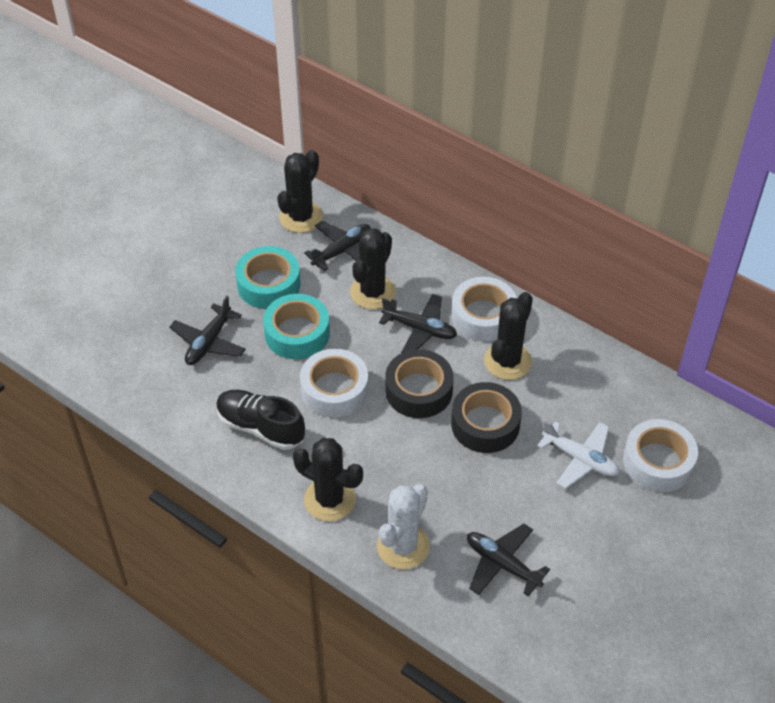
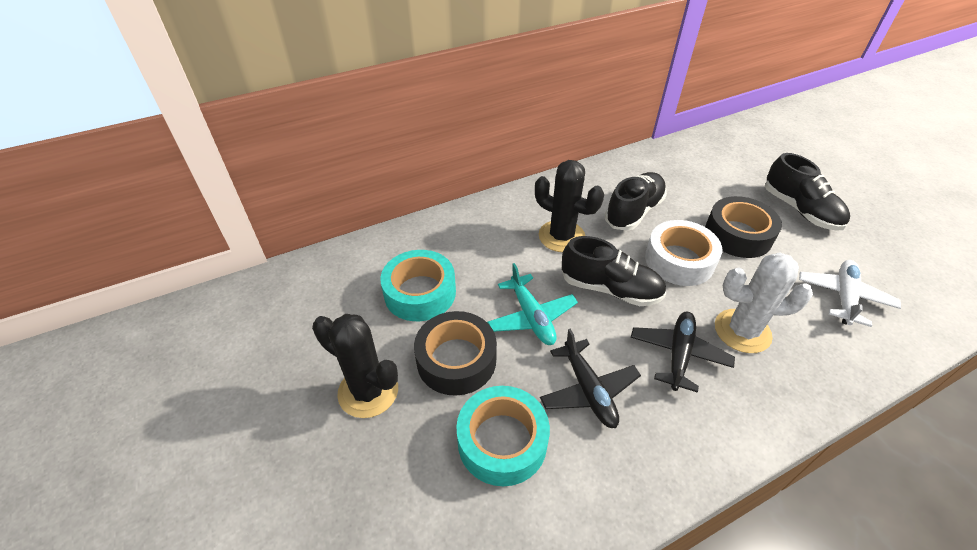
black cactus: 4 -> 2
black plane: 4 -> 2
black shoe: 1 -> 3
turquoise plane: 0 -> 1
white tape: 3 -> 1

